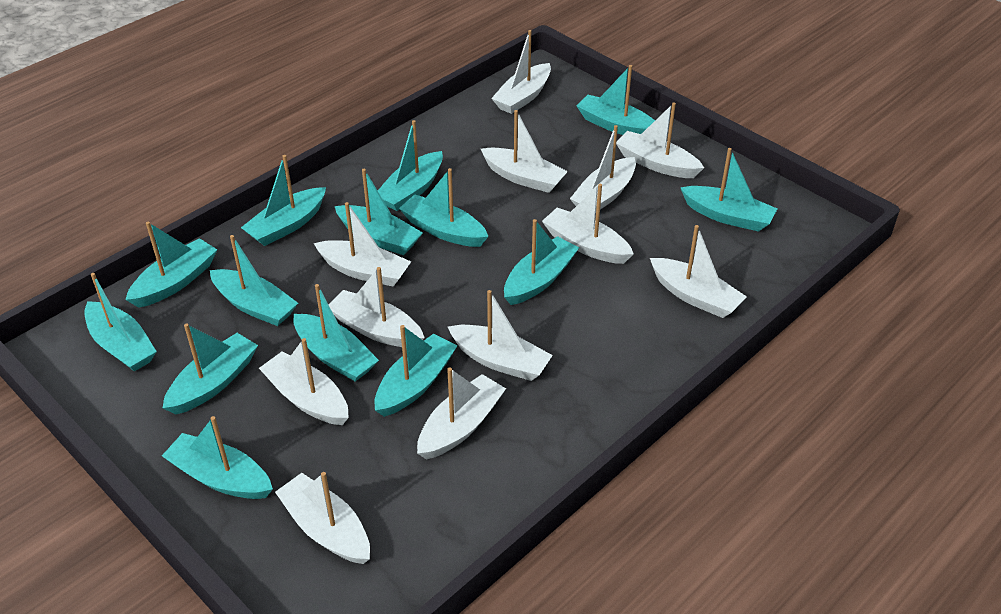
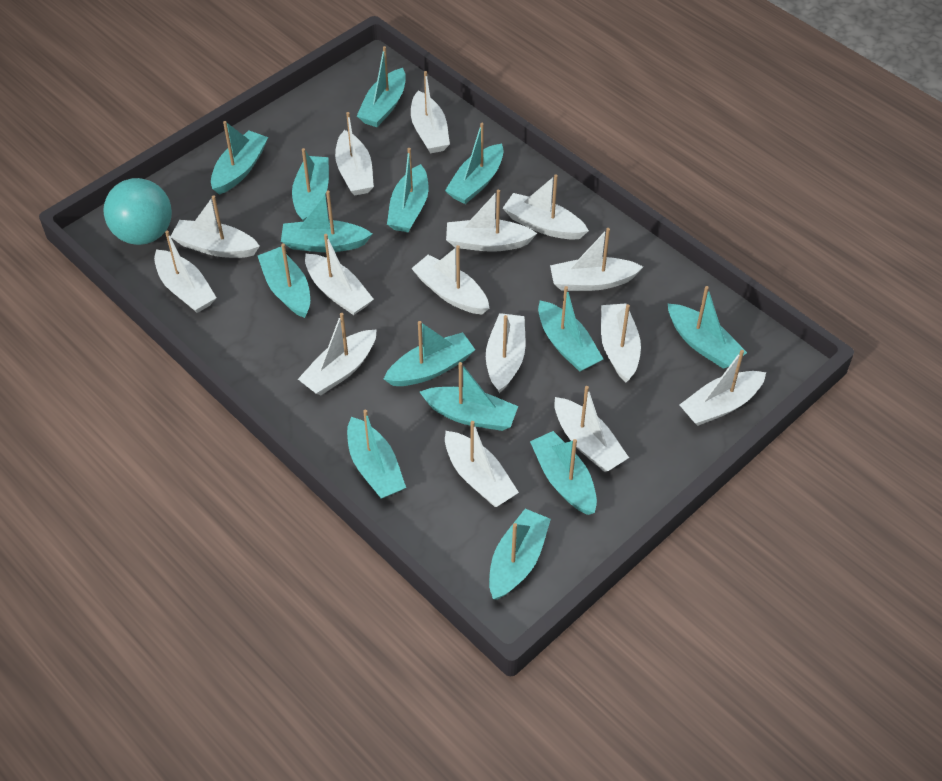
turquoise ball: 0 -> 1
white boat: 12 -> 15

